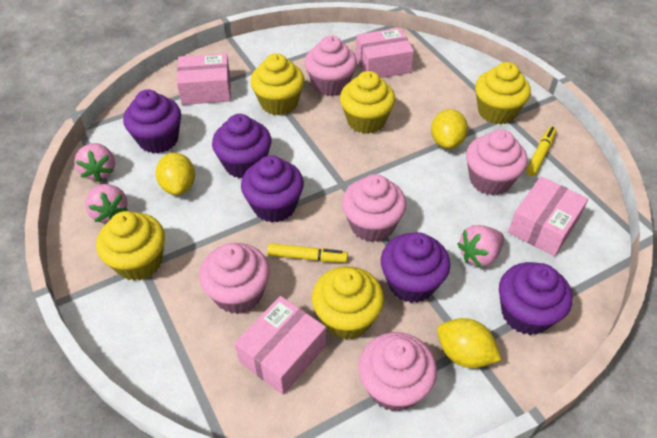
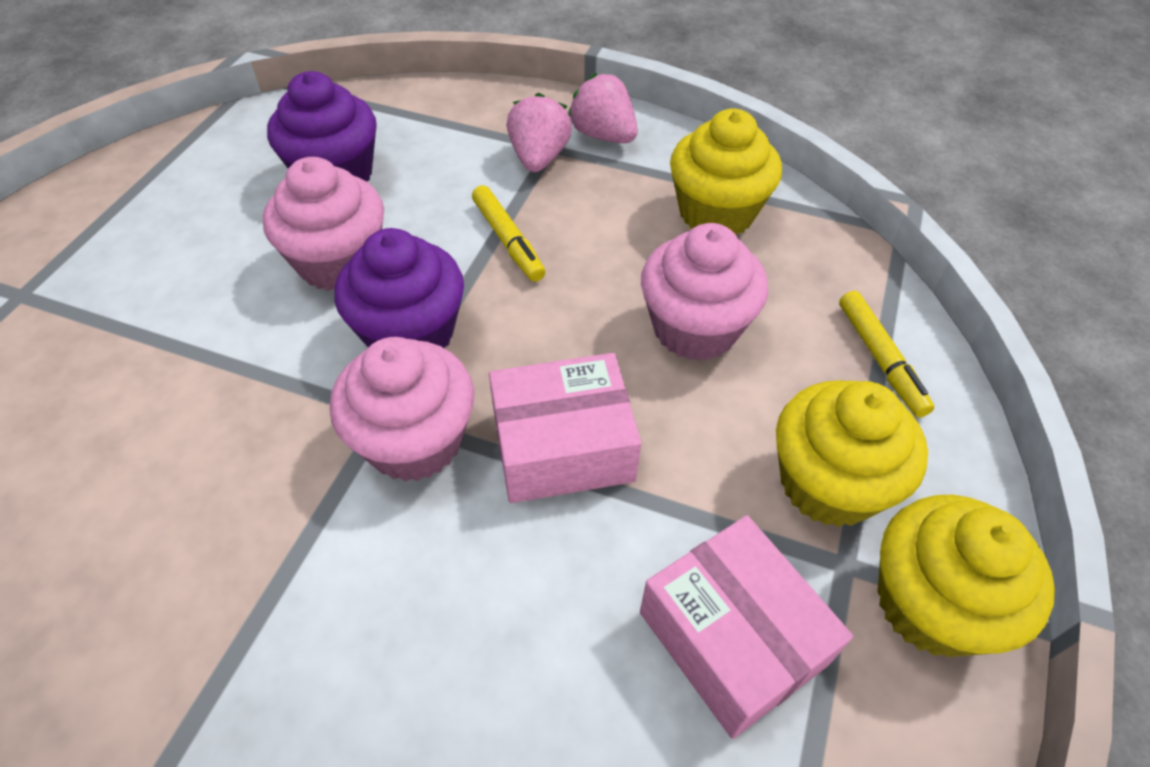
pink box: 4 -> 2
pink cupcake: 5 -> 3
pink strawberry: 3 -> 2
purple cupcake: 5 -> 2
yellow cupcake: 5 -> 3
yellow lemon: 3 -> 0

